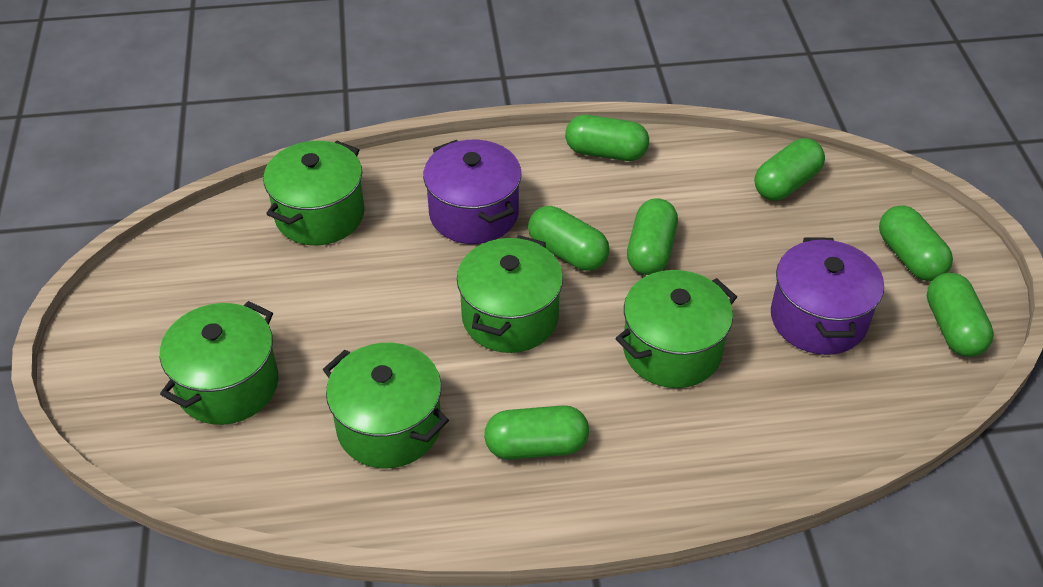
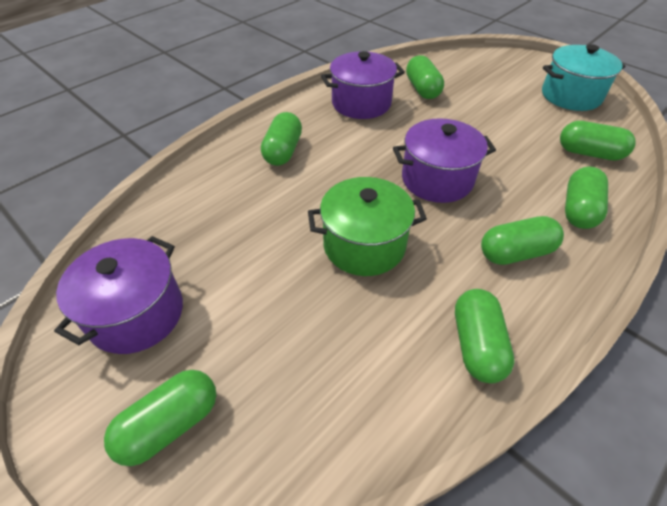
green pot: 5 -> 1
purple pot: 2 -> 3
turquoise pot: 0 -> 1

